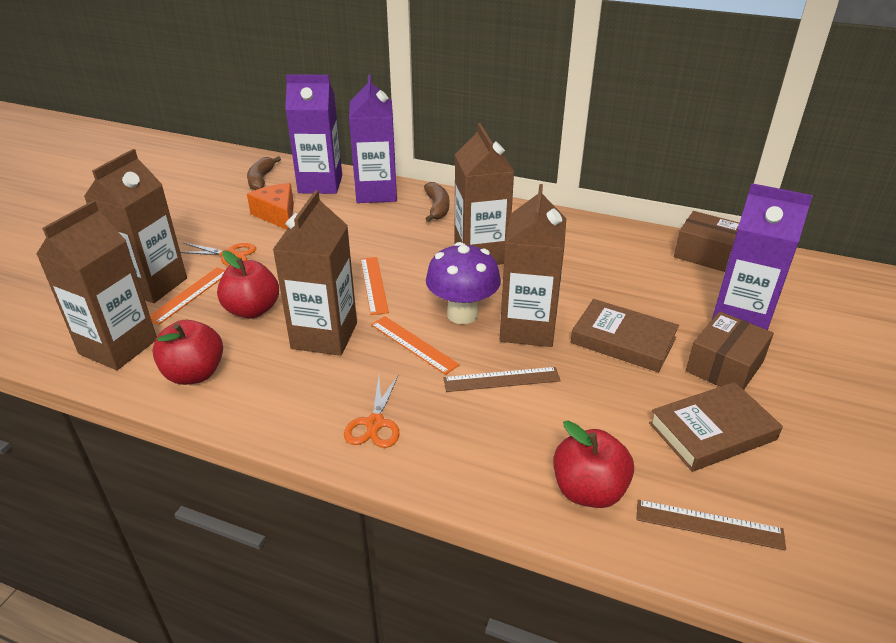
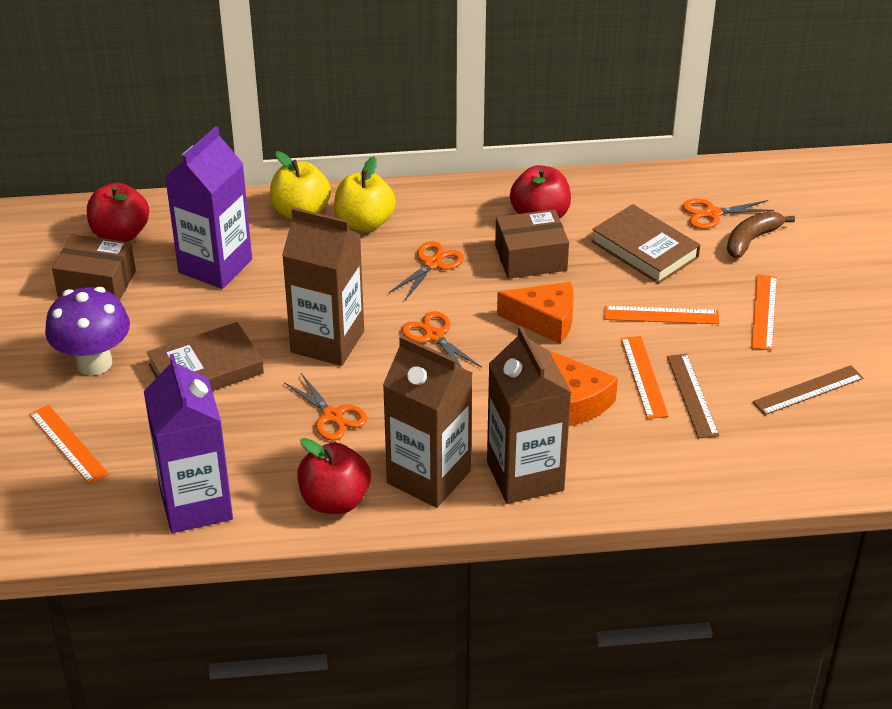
brown banana: 2 -> 1
brown carton: 5 -> 3
orange cheese: 1 -> 2
orange ruler: 3 -> 4
orange scissors: 2 -> 4
purple carton: 3 -> 2
yellow apple: 0 -> 2

